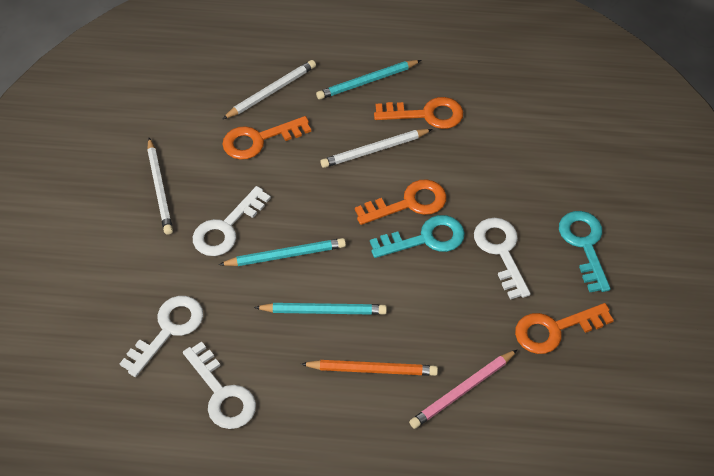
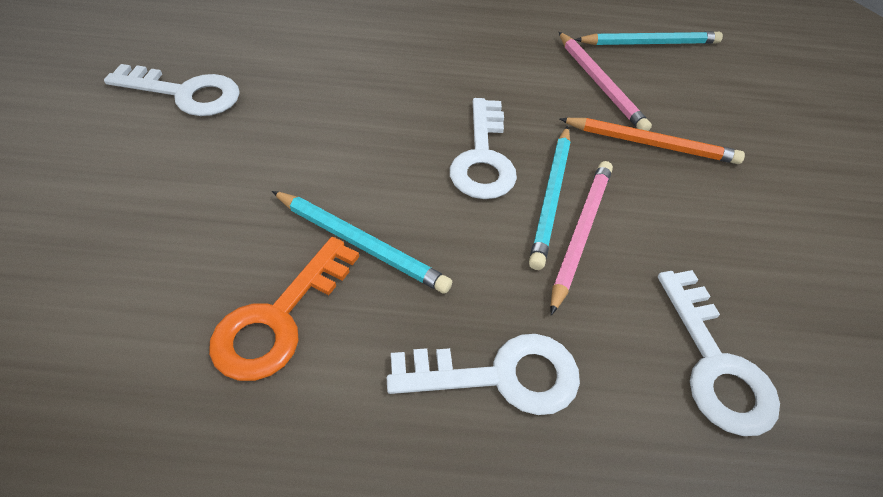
orange key: 4 -> 1
pink pencil: 1 -> 2
turquoise key: 2 -> 0
white pencil: 3 -> 0

